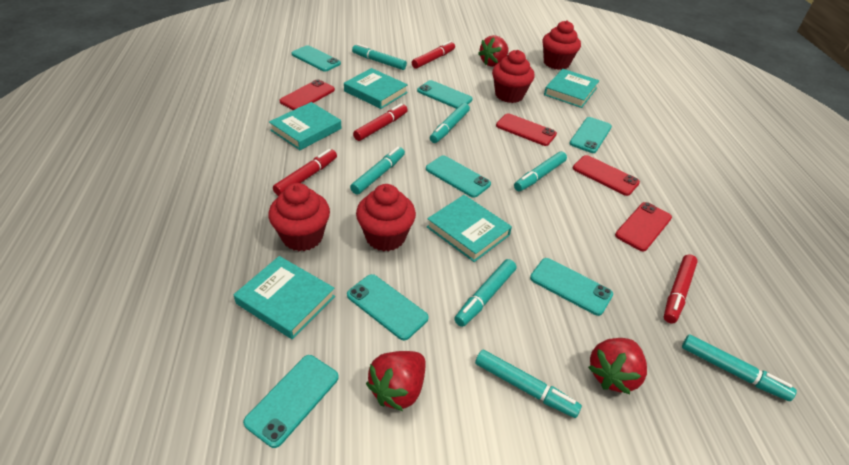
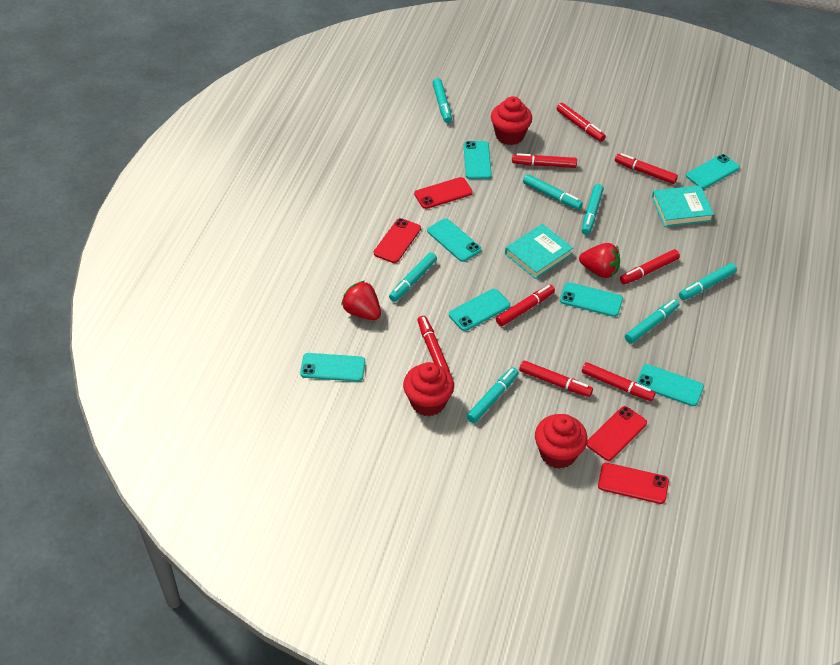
red cupcake: 4 -> 3
red marker: 4 -> 8
red strawberry: 3 -> 2
turquoise book: 5 -> 2

